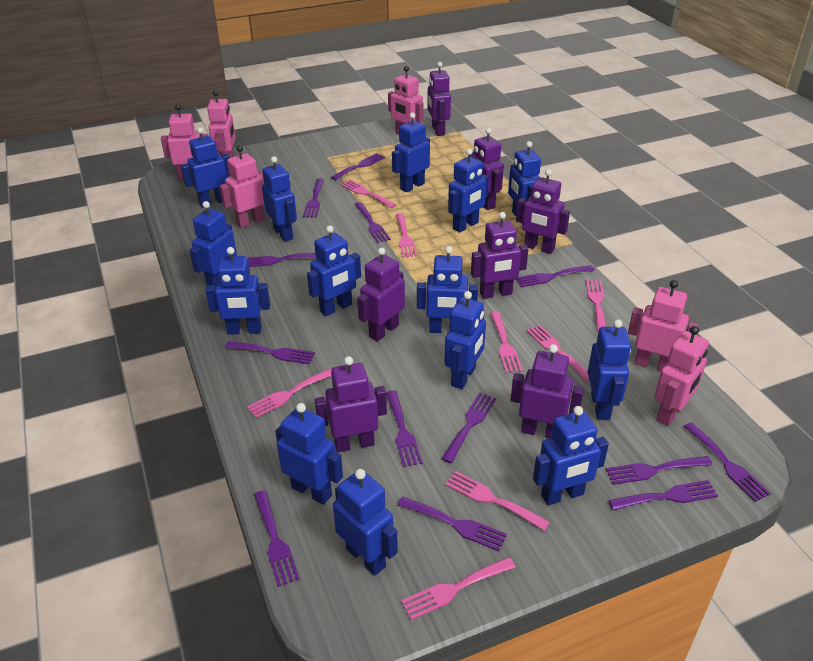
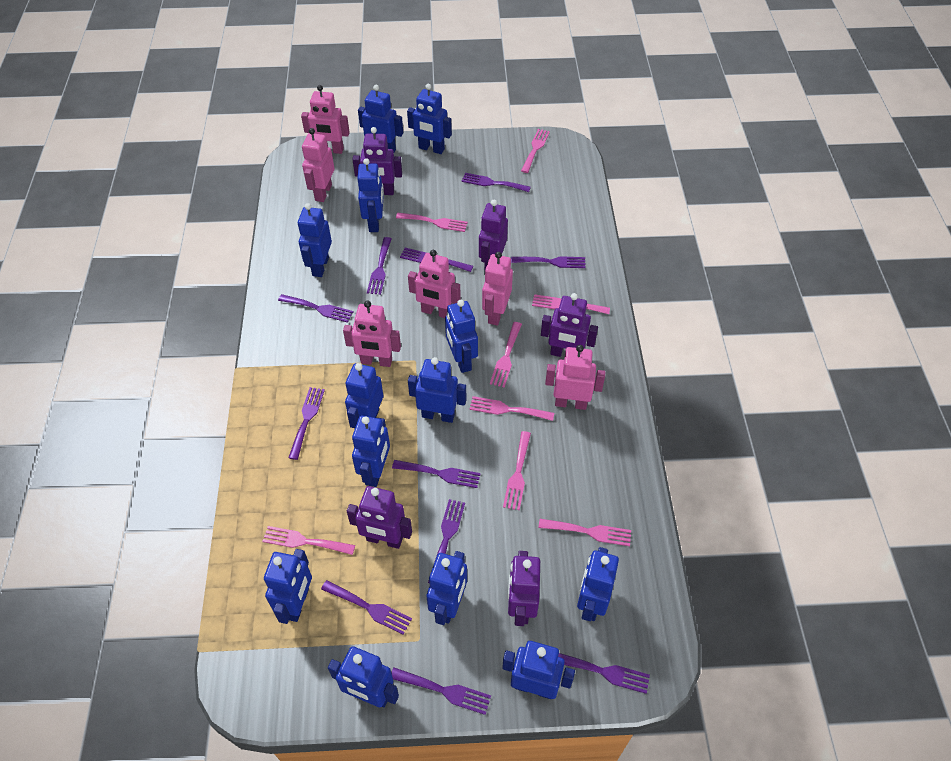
blue robot: 14 -> 13
purple fork: 13 -> 11
purple robot: 7 -> 5

